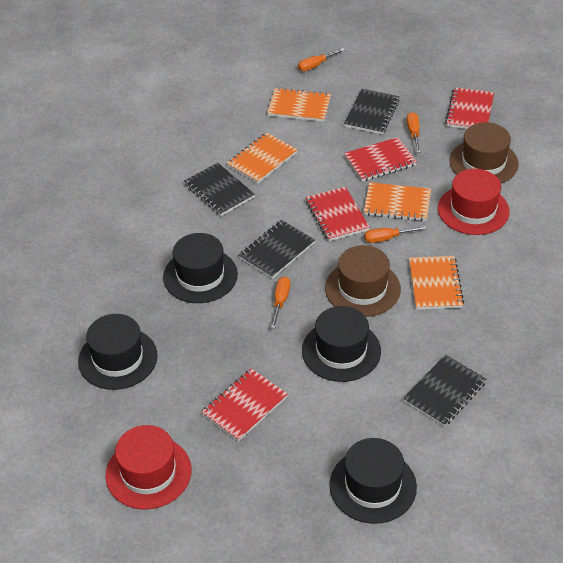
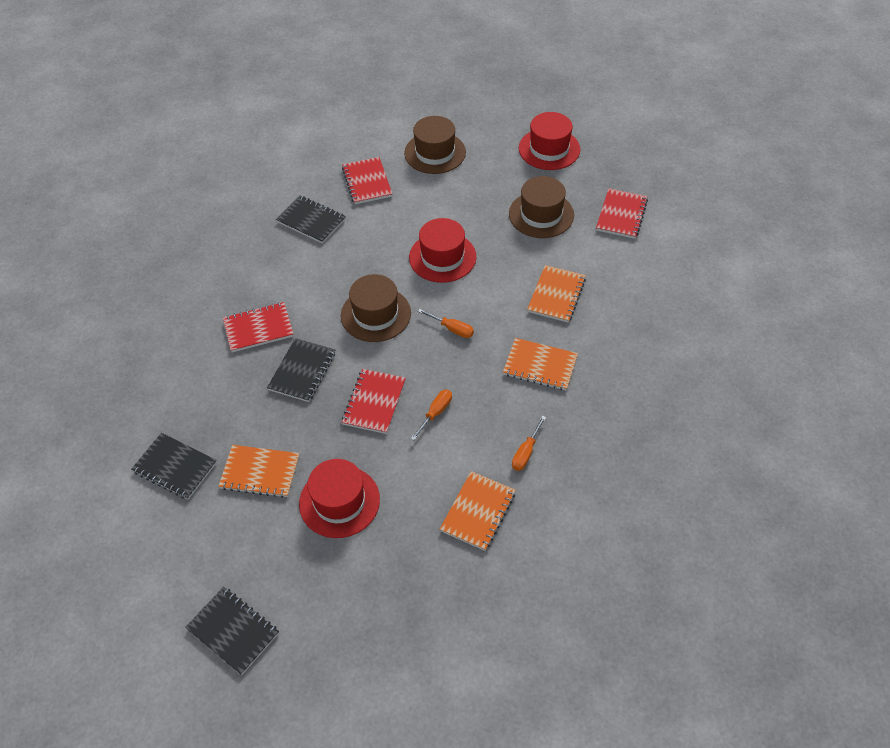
black hat: 4 -> 0
brown hat: 2 -> 3
orange screwdriver: 4 -> 3
red hat: 2 -> 3

